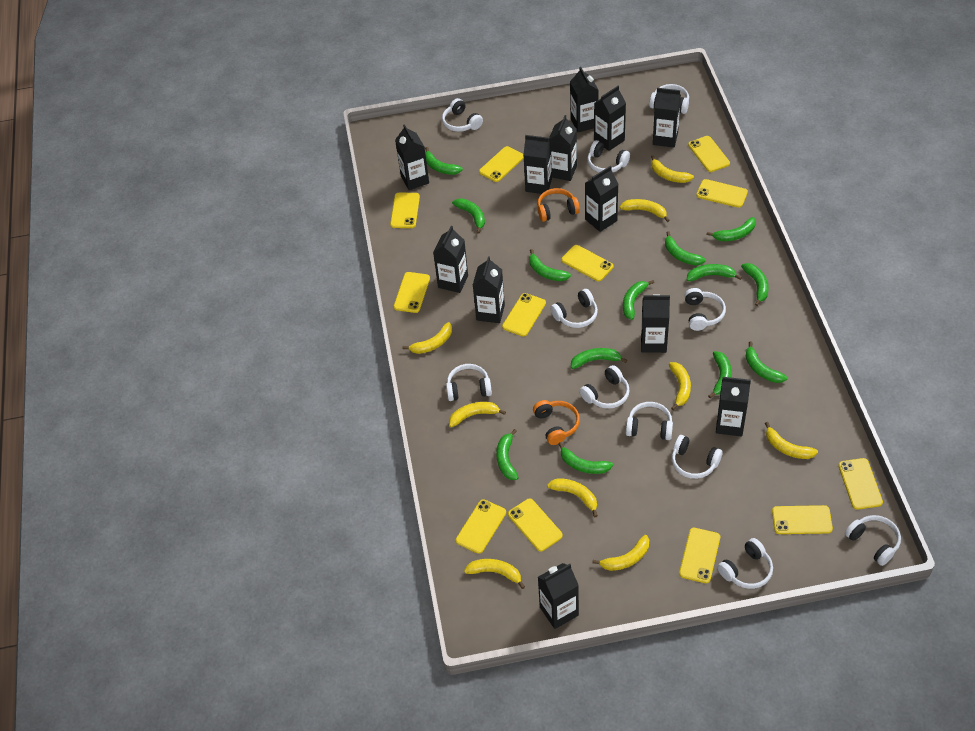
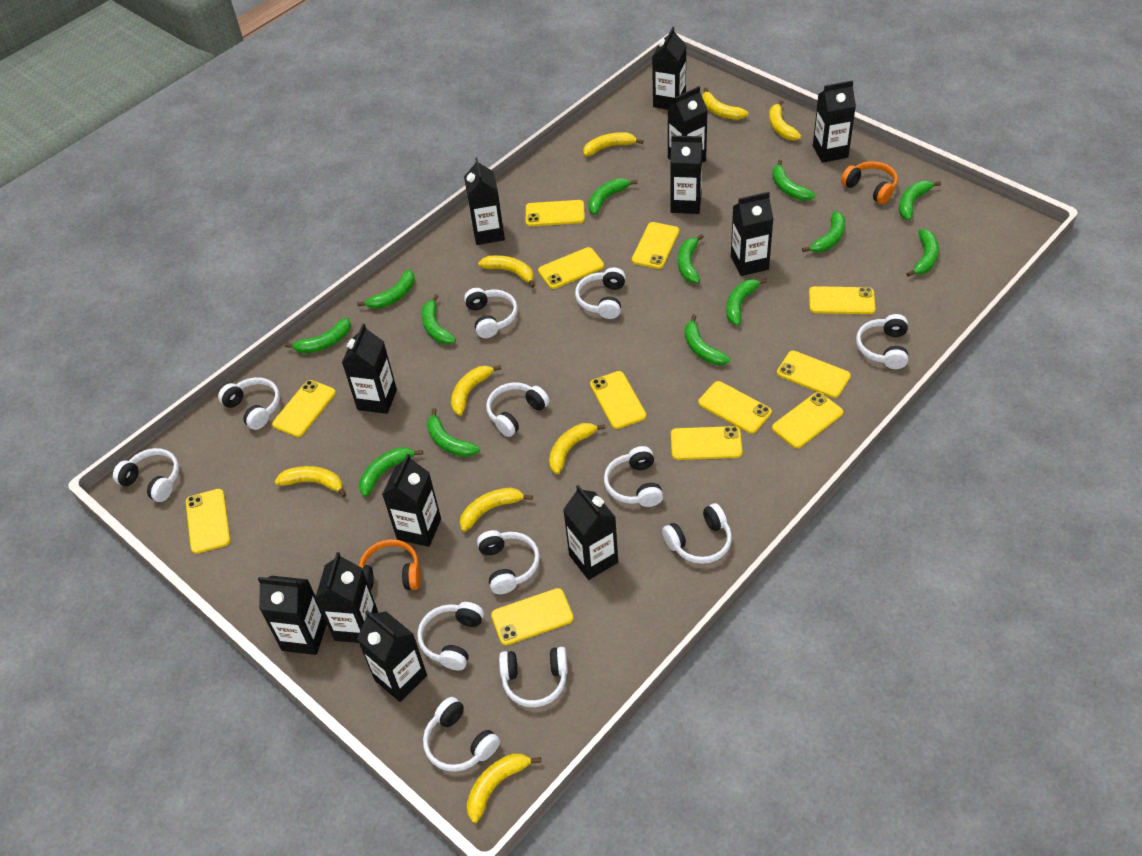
white headphones: 11 -> 12

